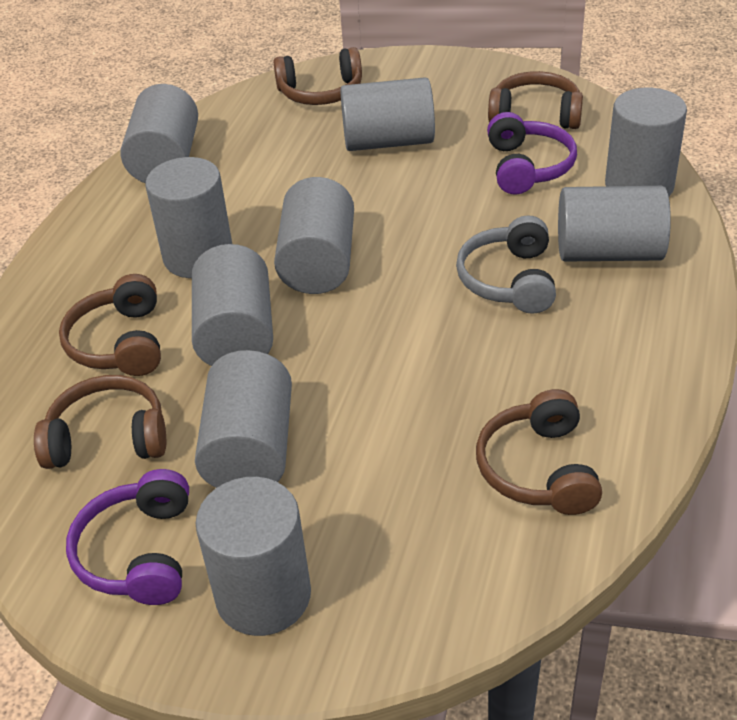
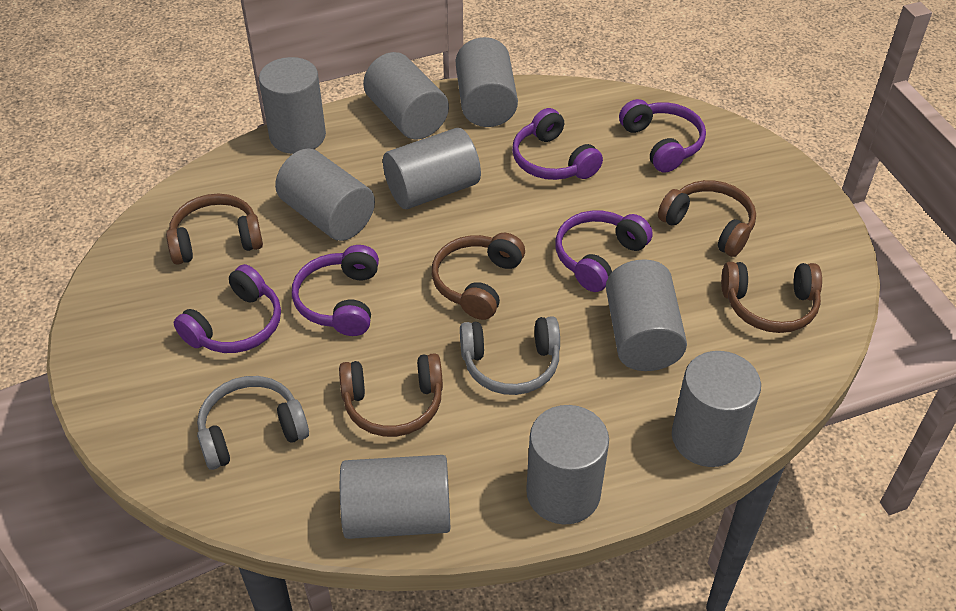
grey headphones: 1 -> 2
purple headphones: 2 -> 5

